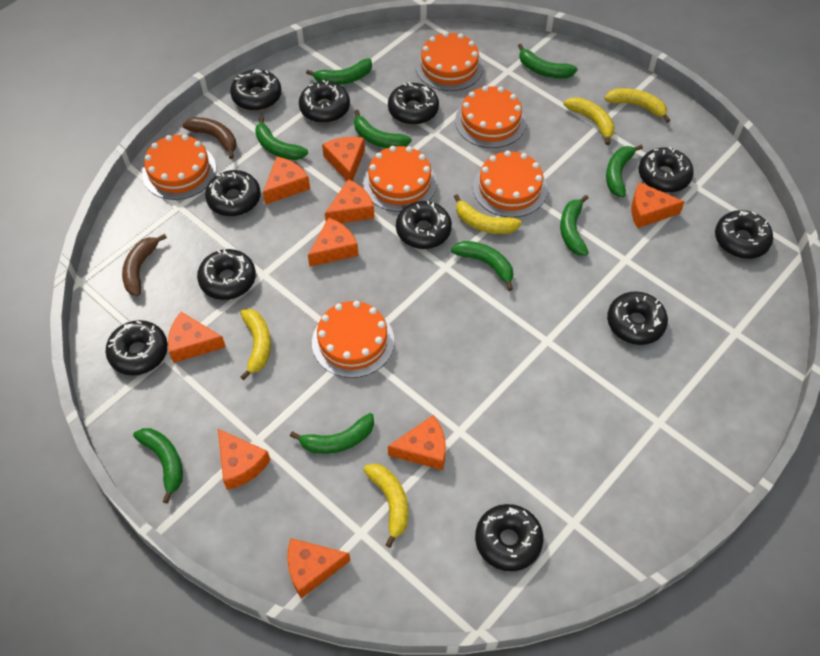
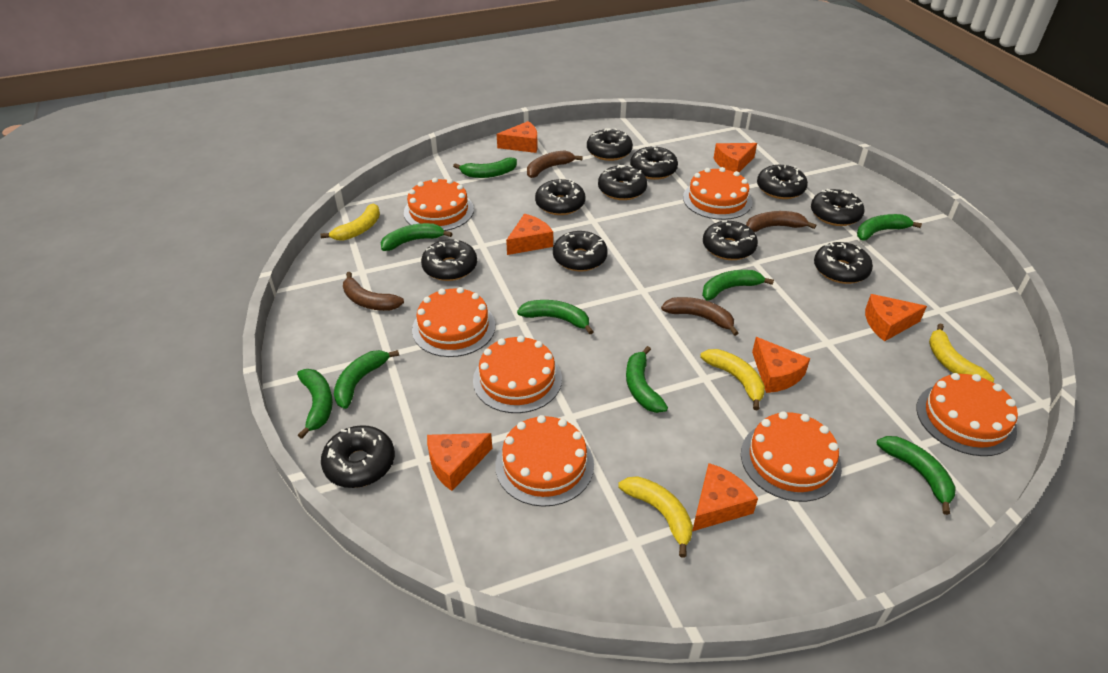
brown banana: 2 -> 4
orange cake: 6 -> 7
orange cheese: 9 -> 7
yellow banana: 5 -> 4

